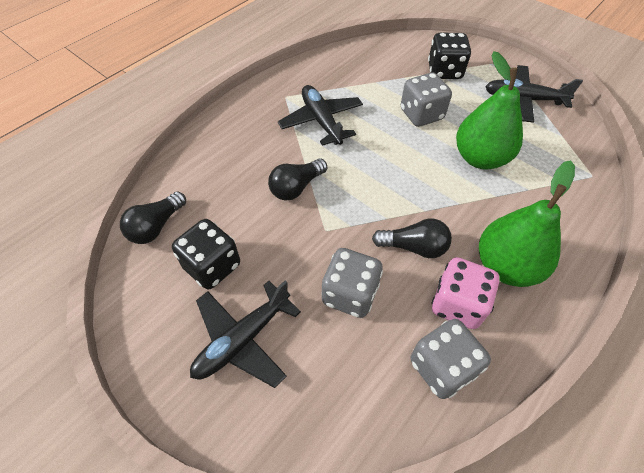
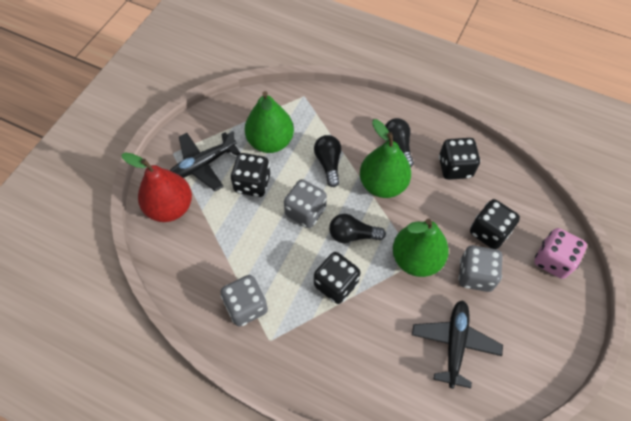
black dice: 2 -> 4
black plane: 3 -> 2
green pear: 2 -> 3
red pear: 0 -> 1

